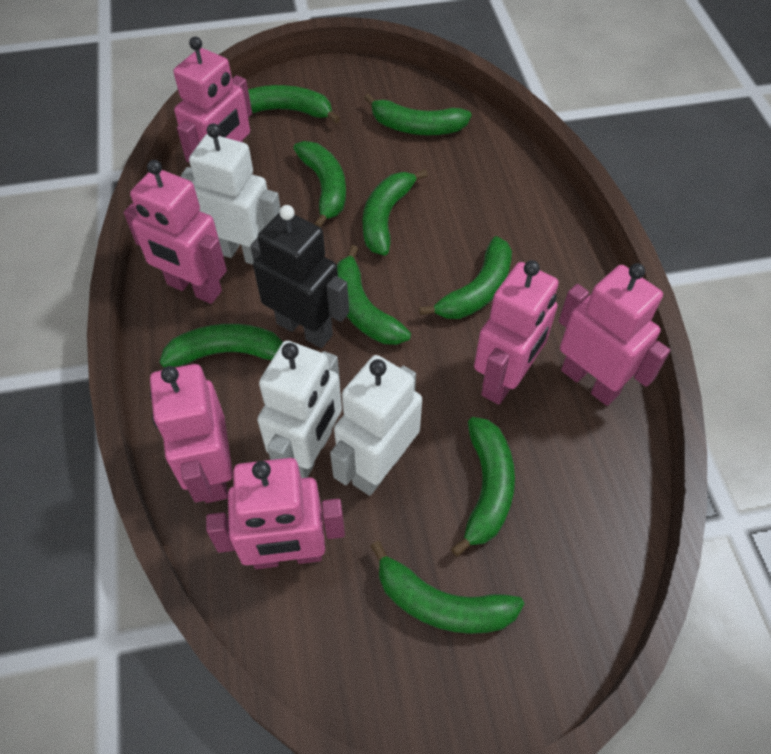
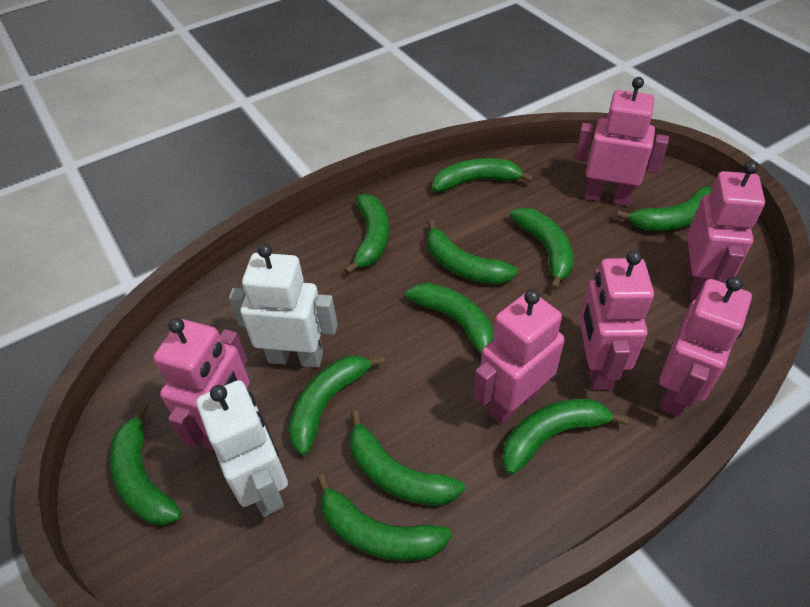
black robot: 1 -> 0
green banana: 9 -> 11
white robot: 3 -> 2

